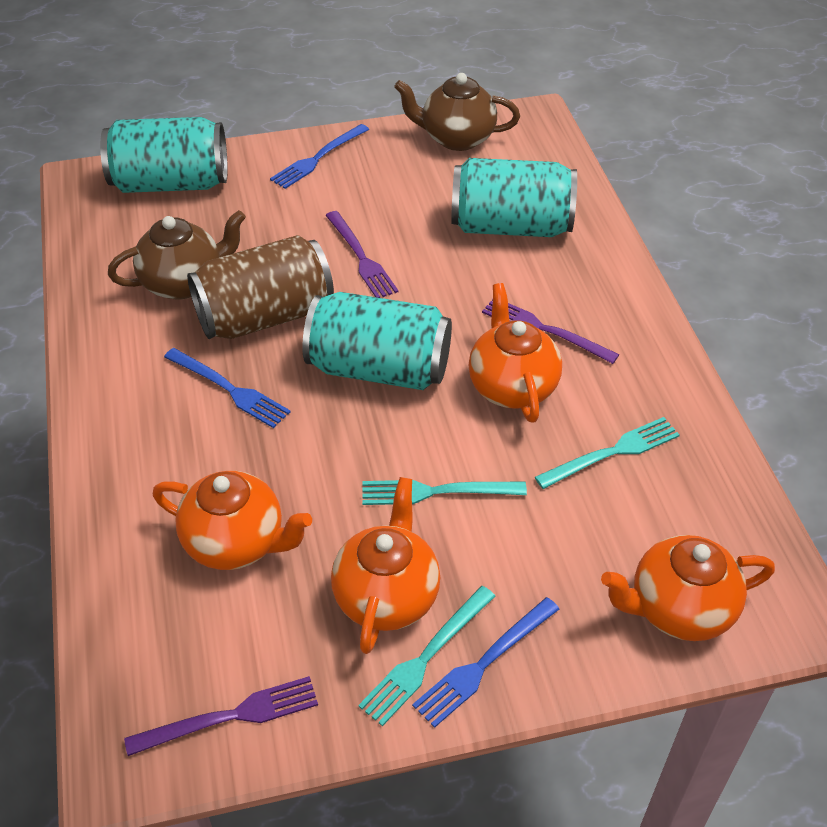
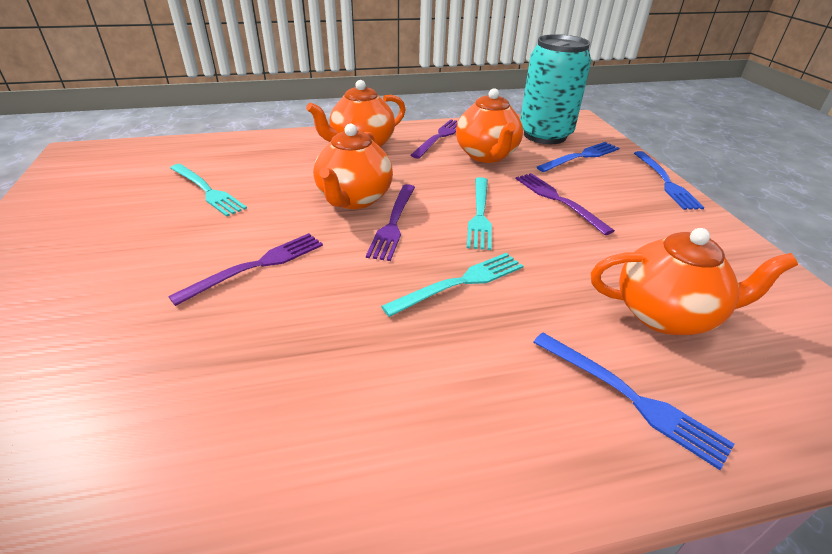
brown can: 1 -> 0
brown teapot: 2 -> 0
purple fork: 3 -> 4
turquoise can: 3 -> 1

